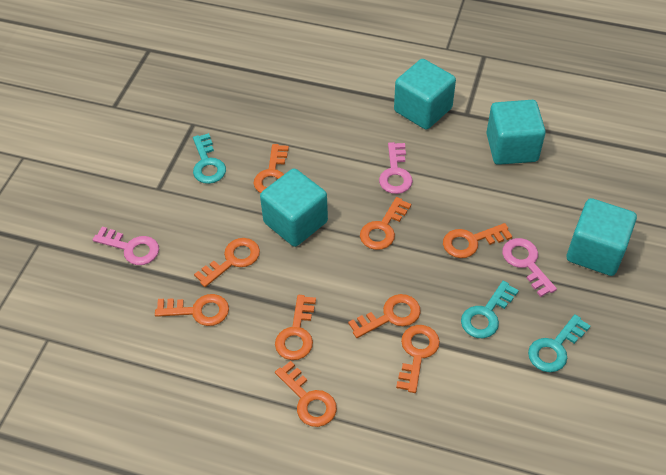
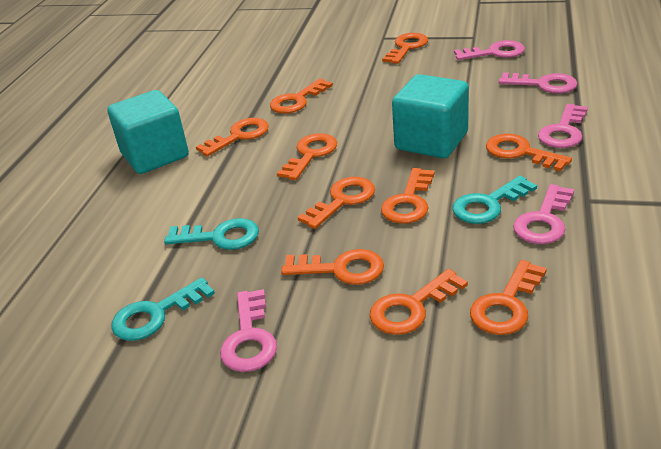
orange key: 9 -> 10
pink key: 3 -> 5
turquoise cube: 4 -> 2

